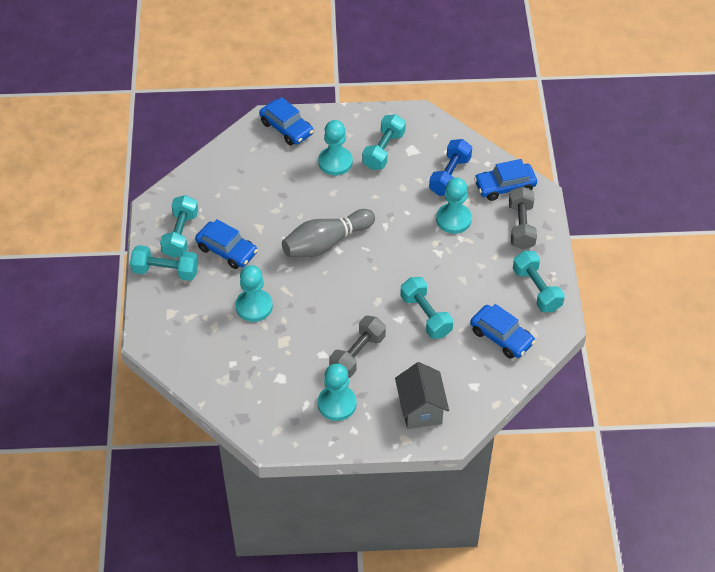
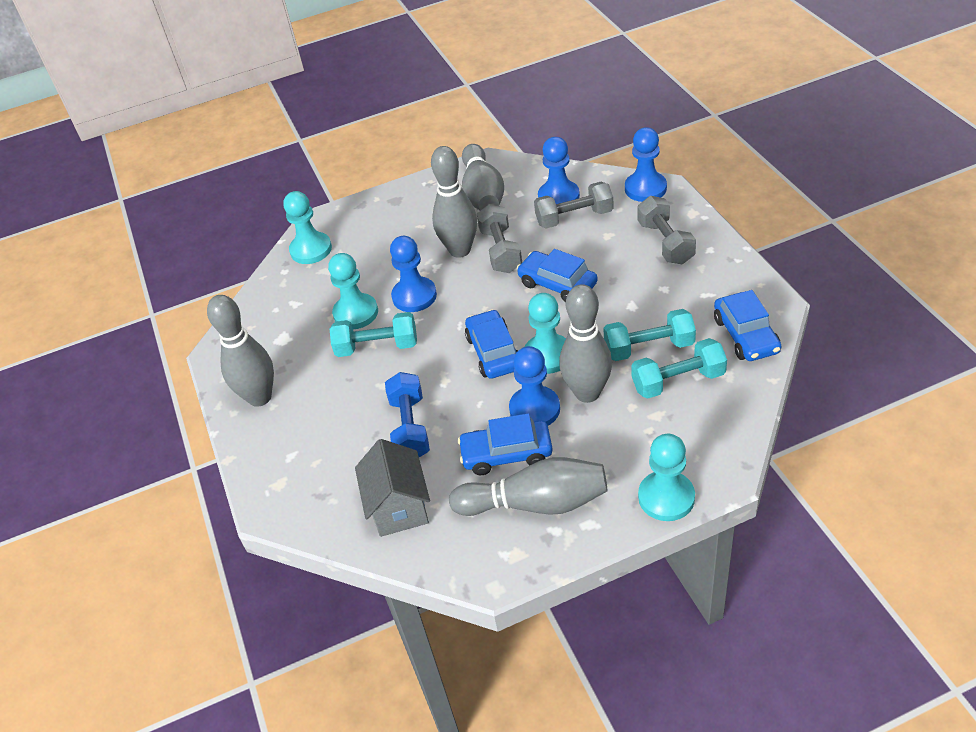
blue pawn: 0 -> 4
grey bowling pin: 1 -> 5
grey dumbbell: 2 -> 3
turquoise dumbbell: 5 -> 3

